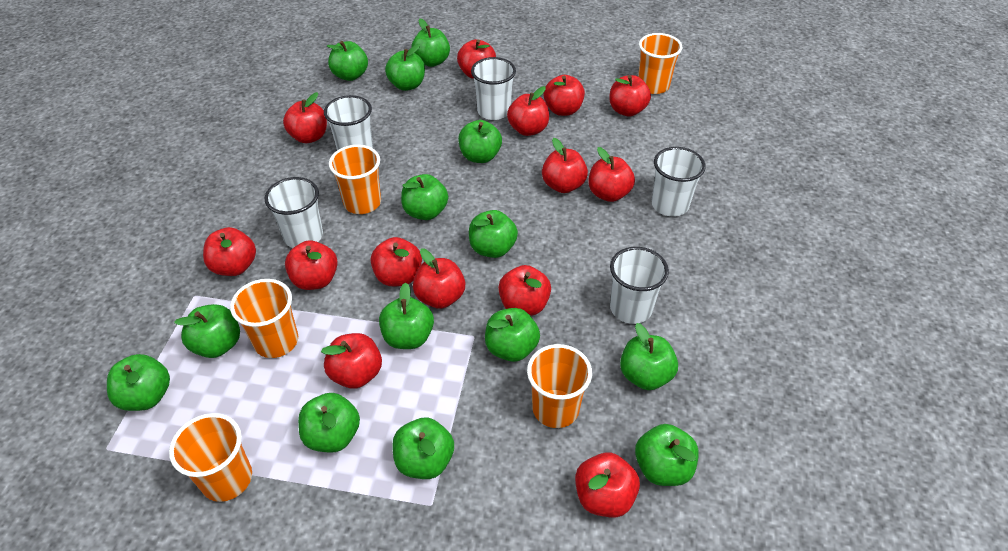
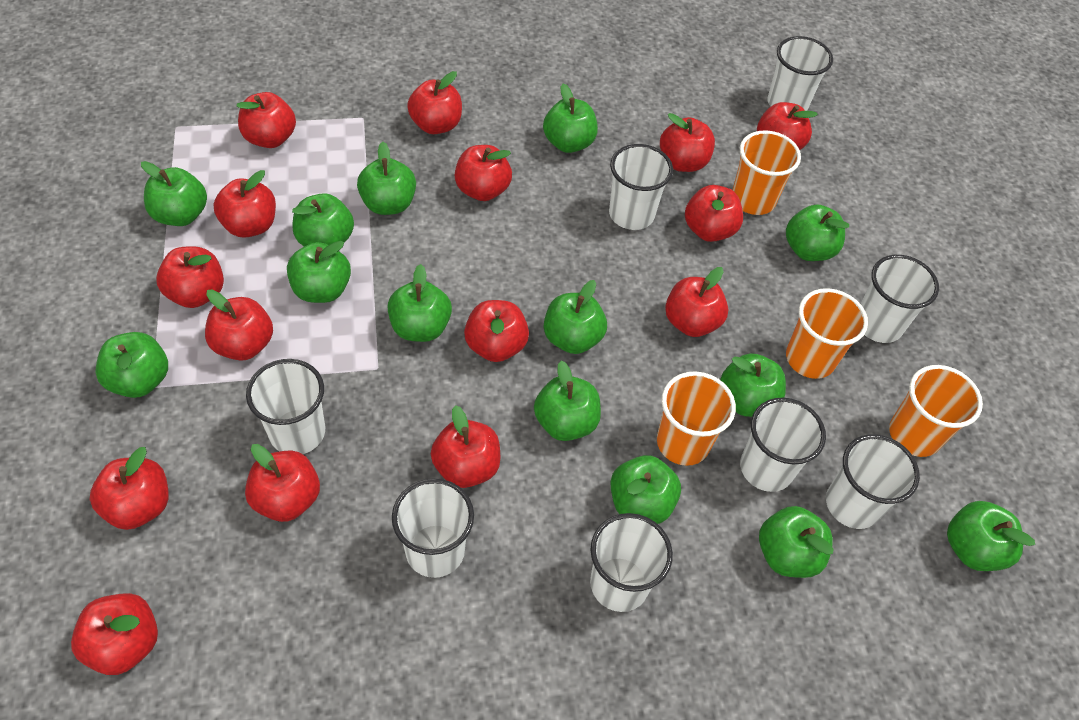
orange cup: 5 -> 4
red apple: 14 -> 15
white cup: 5 -> 8

